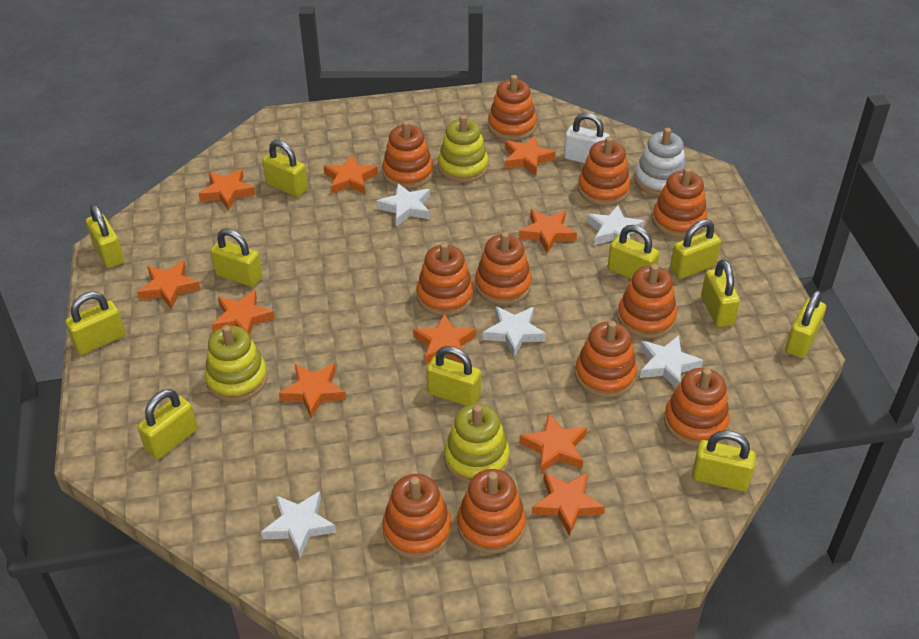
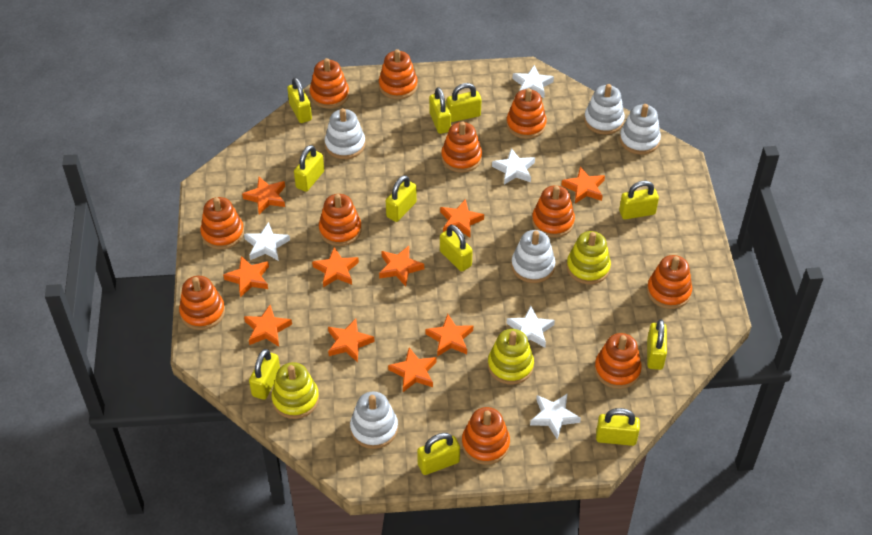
white padlock: 1 -> 0
white stacking toy: 1 -> 5

